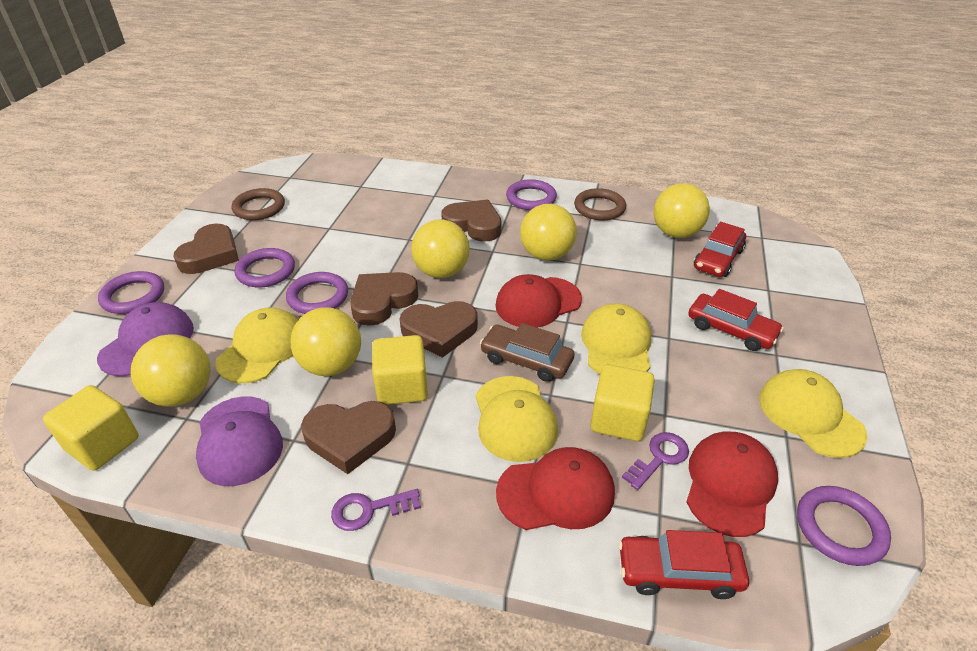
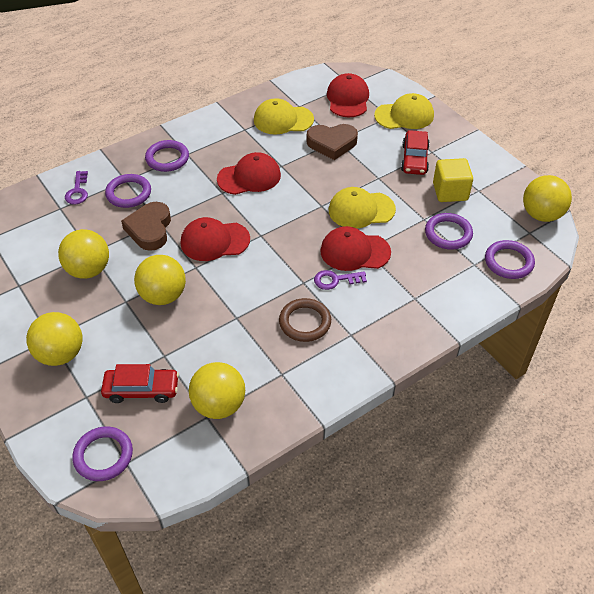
brown car: 1 -> 0
brown heart: 5 -> 2
brown ring: 2 -> 1
purple cap: 2 -> 0
red cap: 3 -> 4
red car: 3 -> 2
yellow cap: 4 -> 3
yellow cube: 3 -> 1

